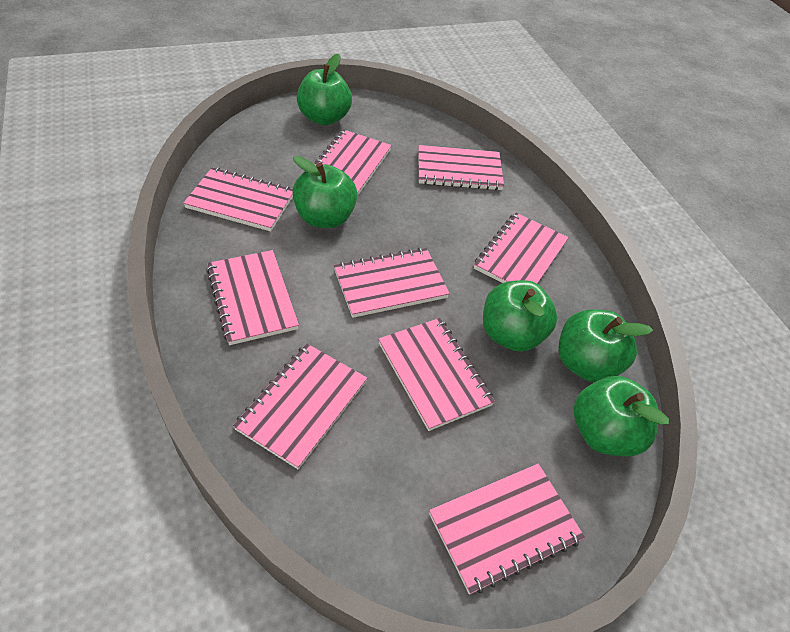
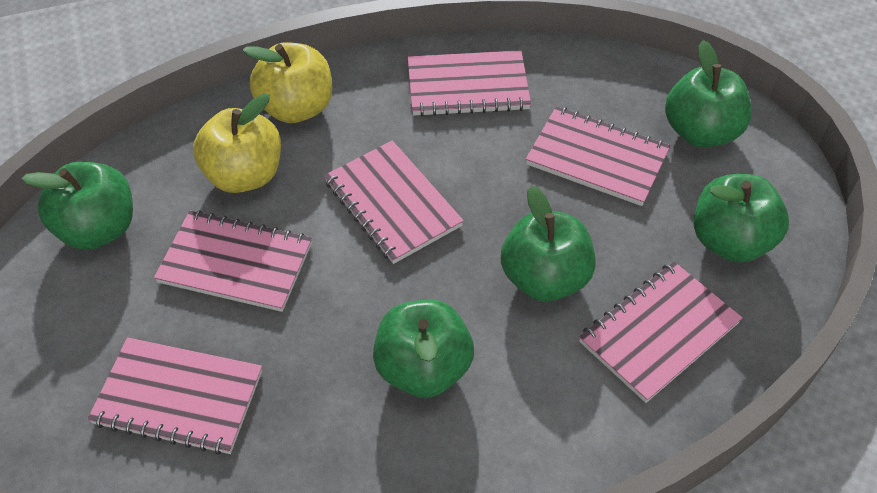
pink notebook: 9 -> 6
yellow apple: 0 -> 2

